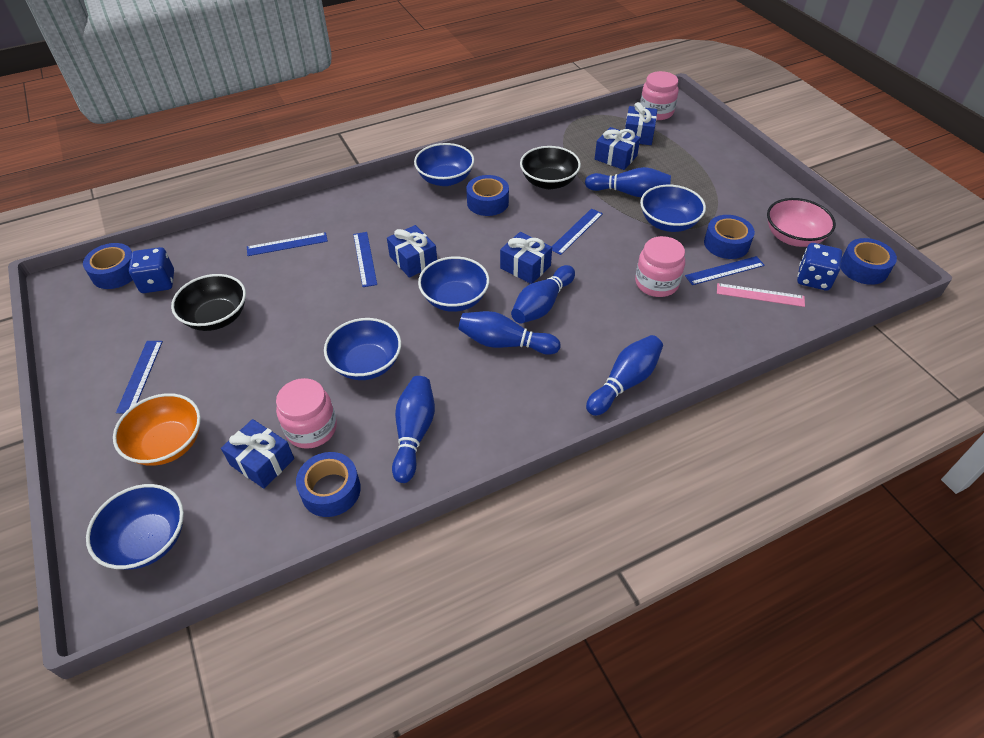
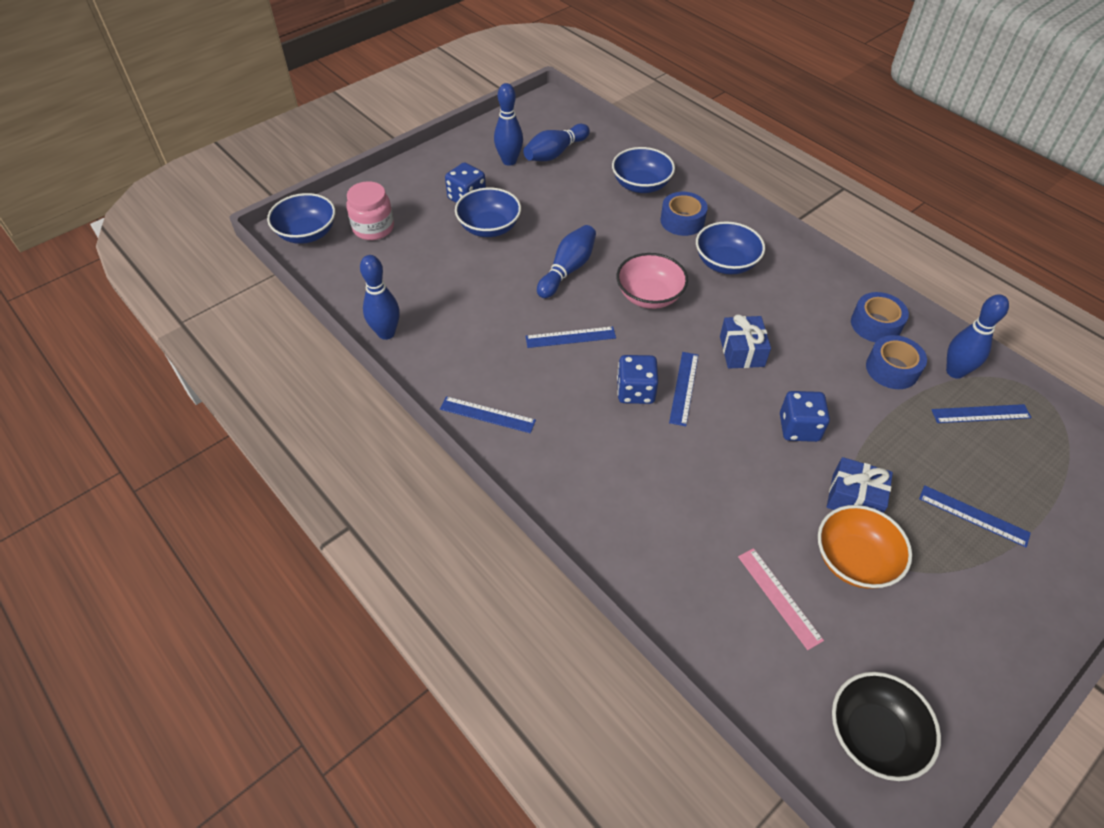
black bowl: 2 -> 1
blue bowl: 5 -> 4
blue dice: 2 -> 3
blue gift: 5 -> 2
blue tape: 5 -> 3
pink jar: 3 -> 1

